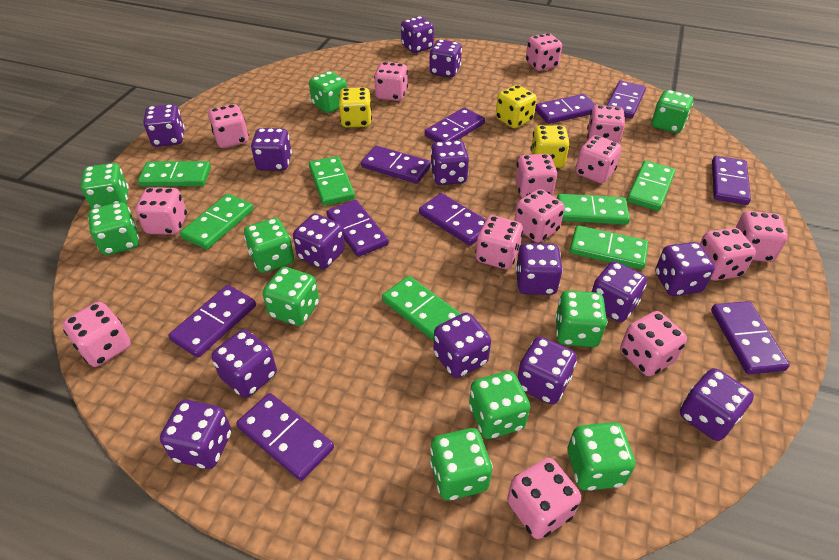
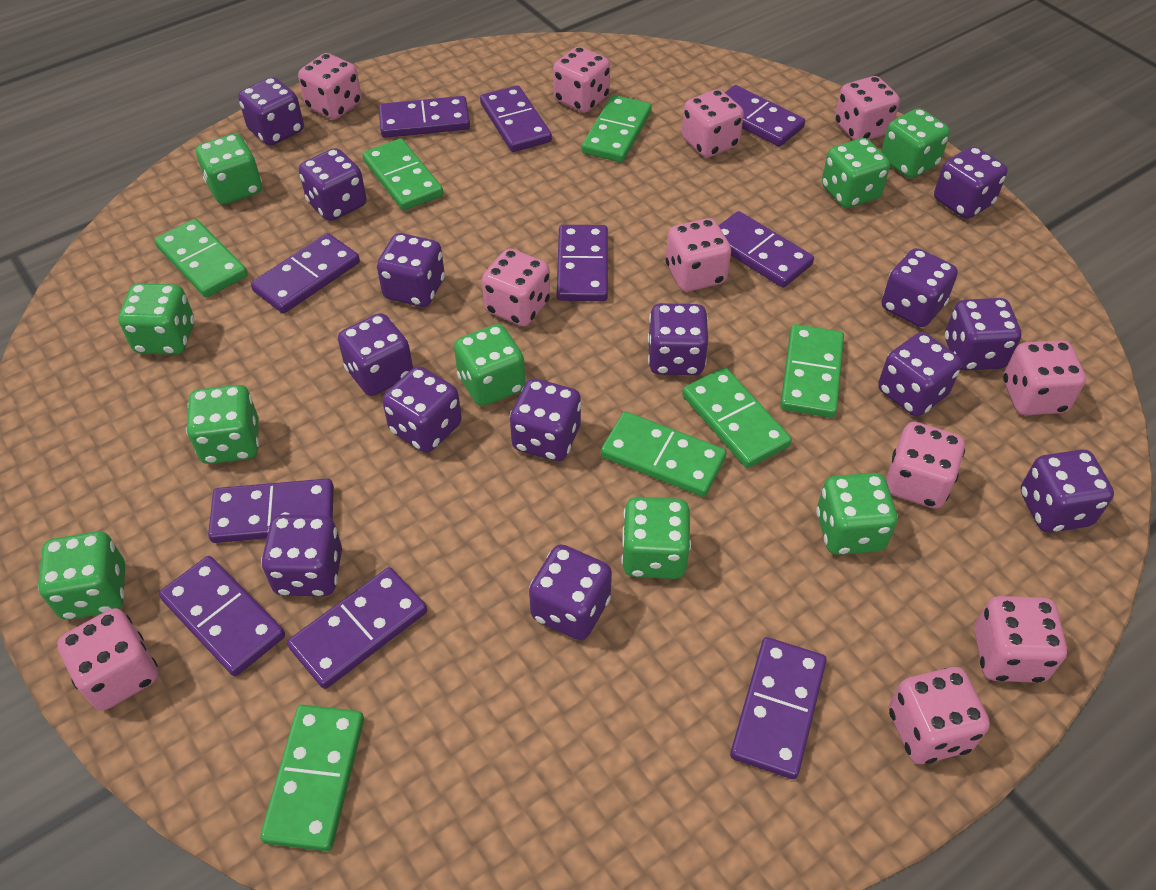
green dice: 10 -> 9
pink dice: 14 -> 11
yellow dice: 3 -> 0

